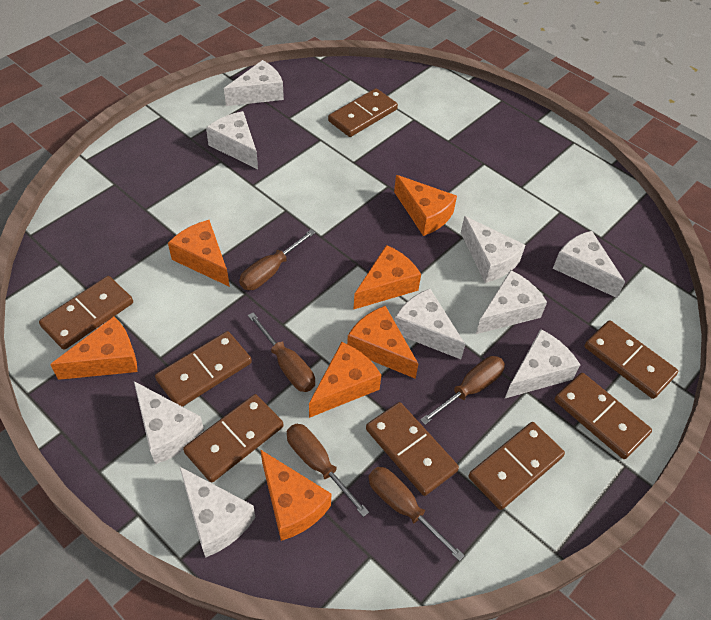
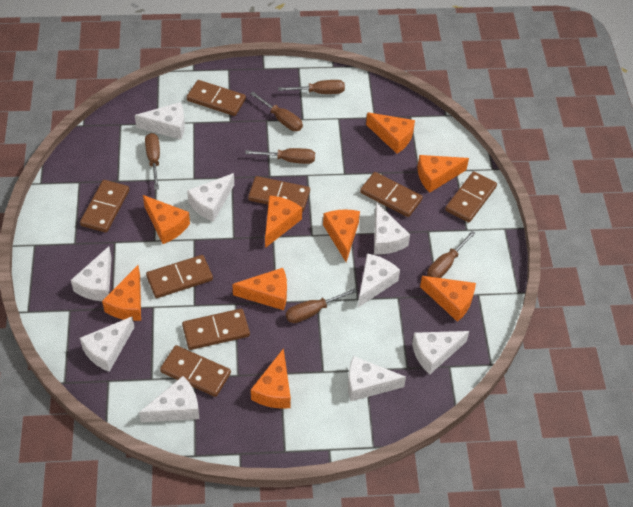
brown screwdriver: 5 -> 6
orange cheese: 7 -> 9

